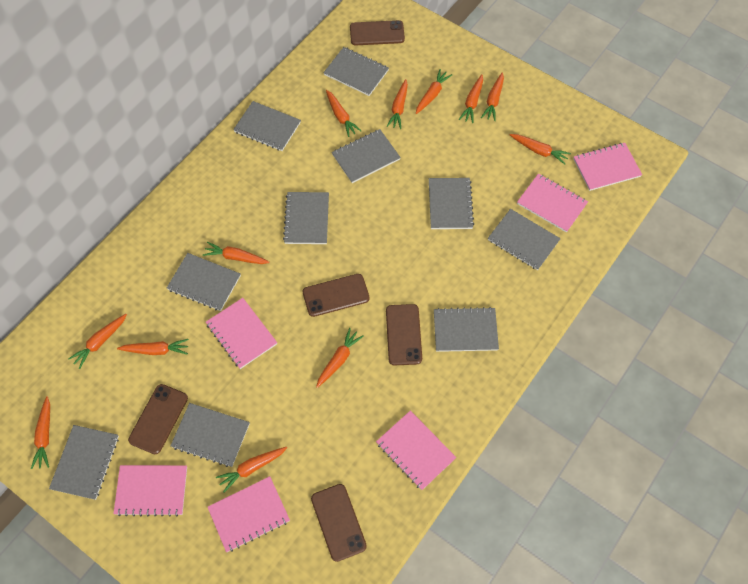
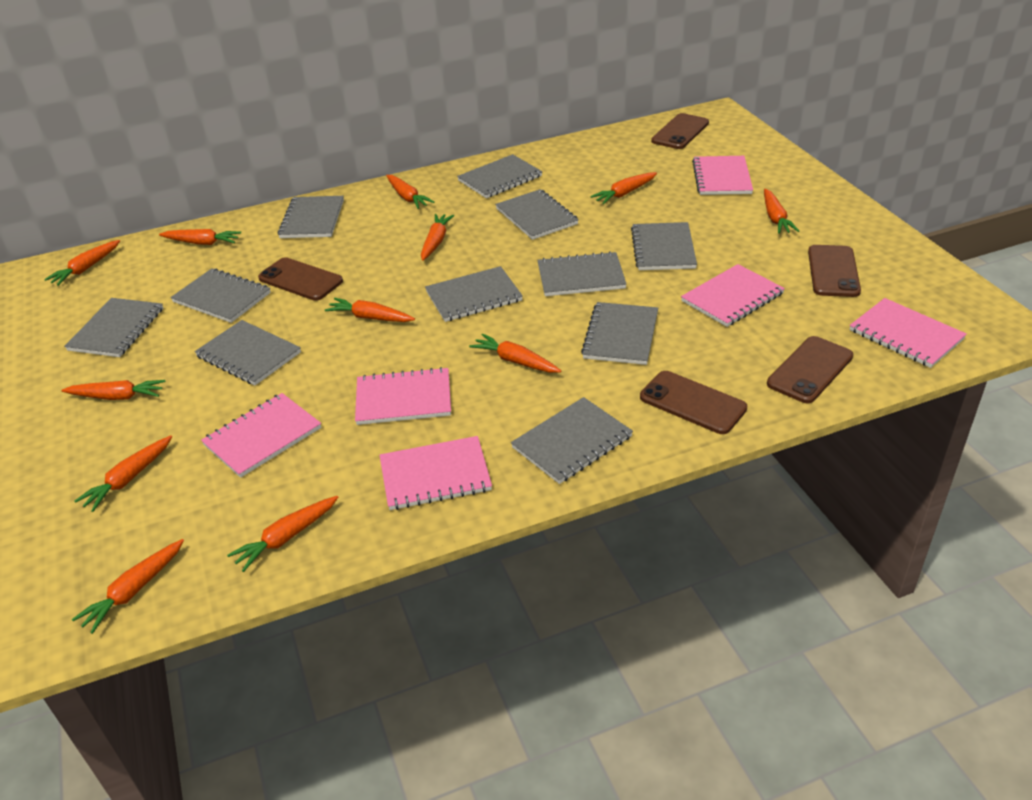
grey notebook: 10 -> 11

